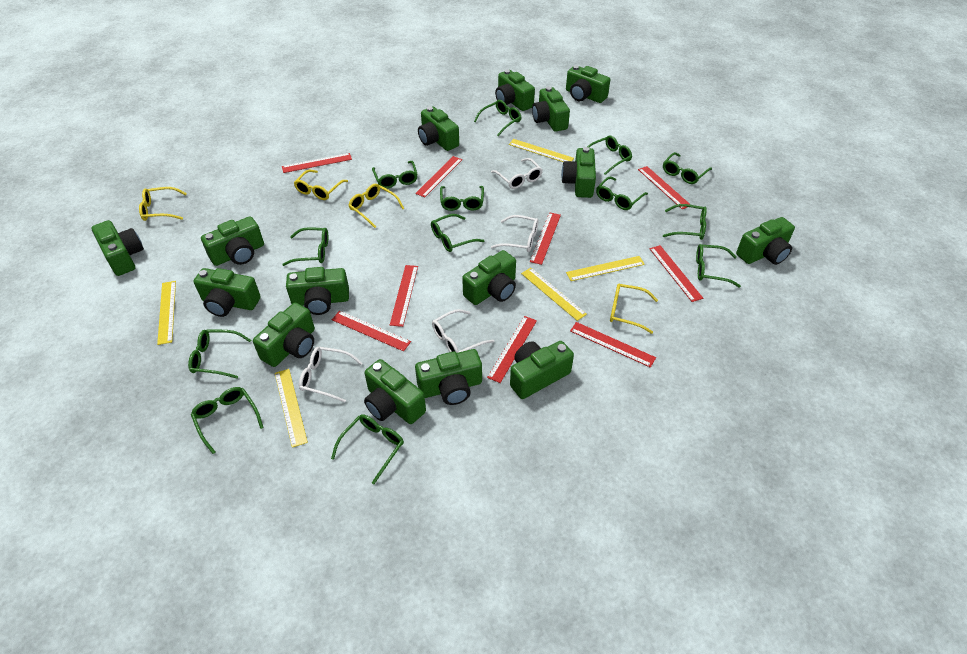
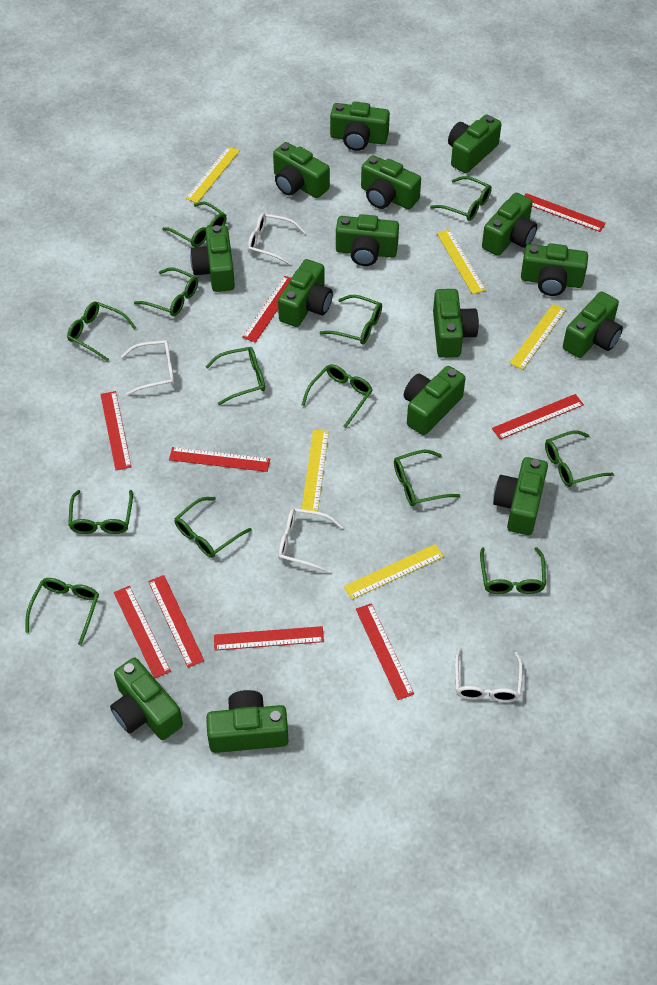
yellow glasses: 4 -> 0

